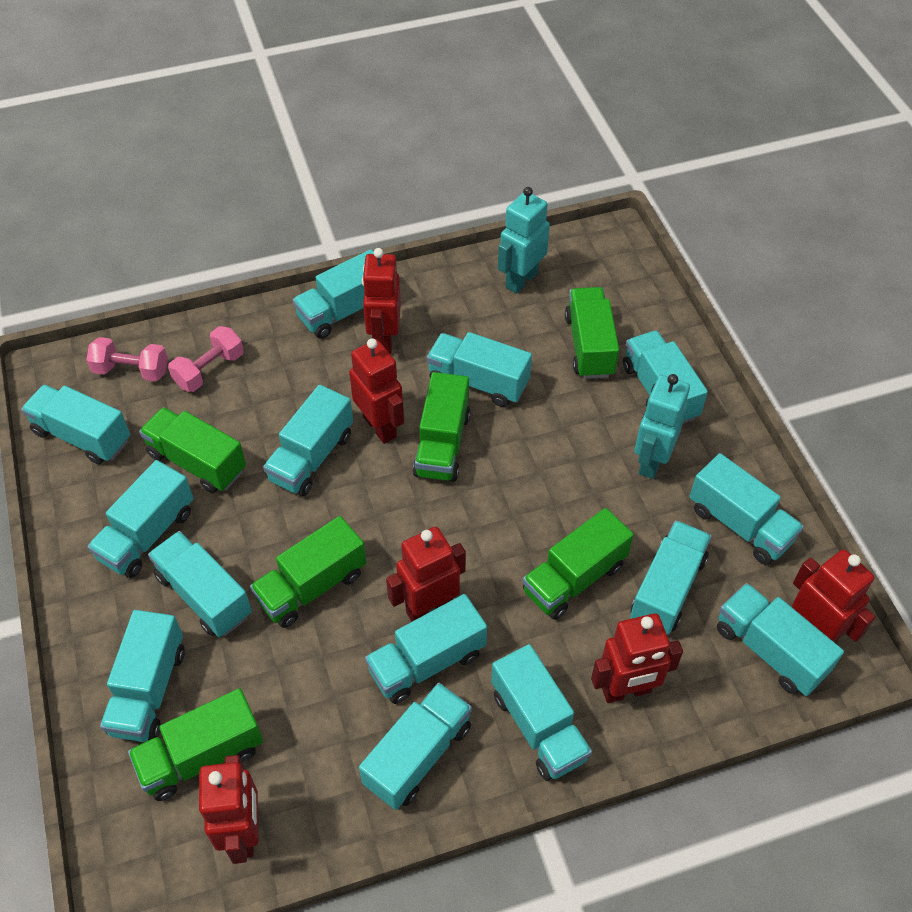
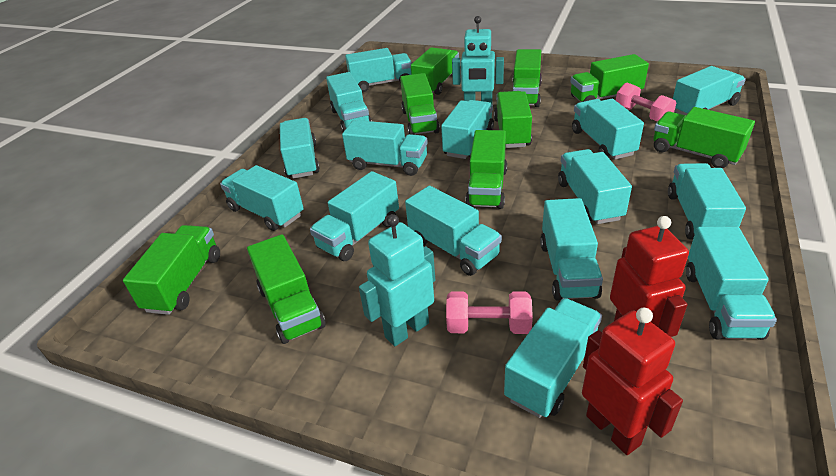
green truck: 6 -> 9
red robot: 6 -> 2
turquoise truck: 14 -> 15

